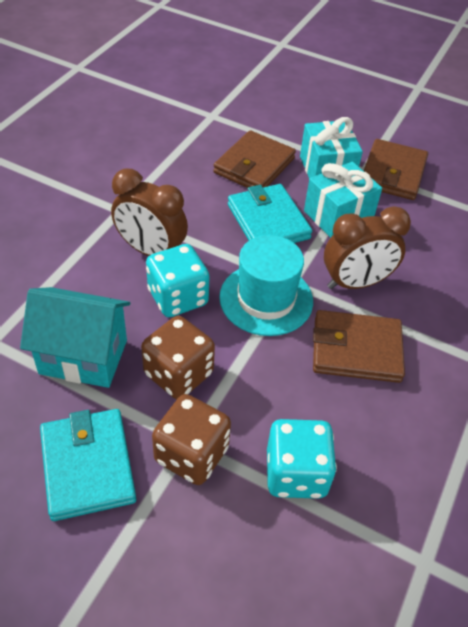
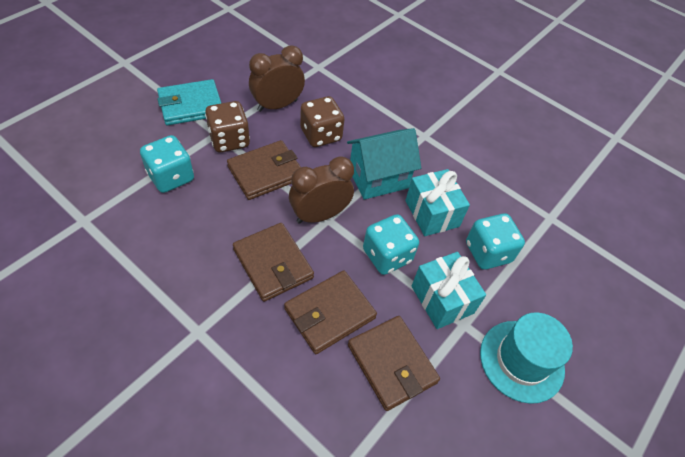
brown wallet: 3 -> 4
turquoise dice: 2 -> 3
turquoise wallet: 2 -> 1

